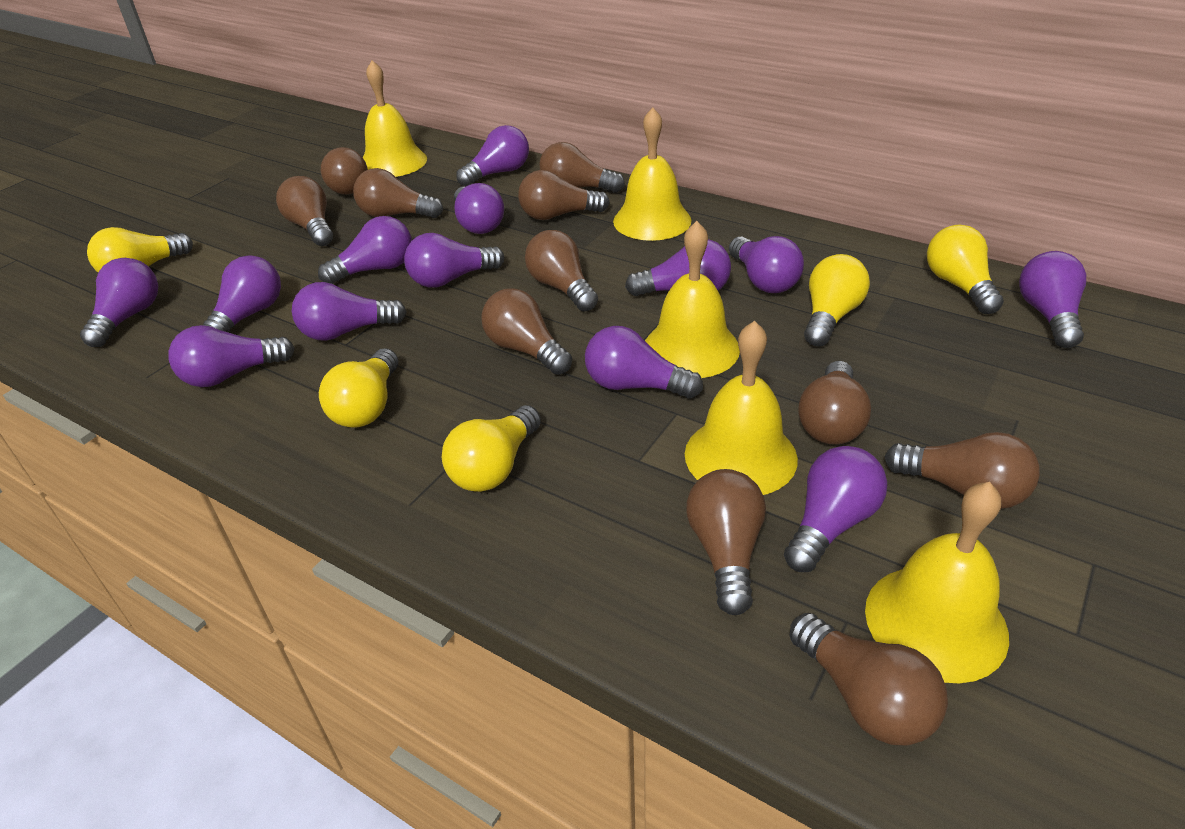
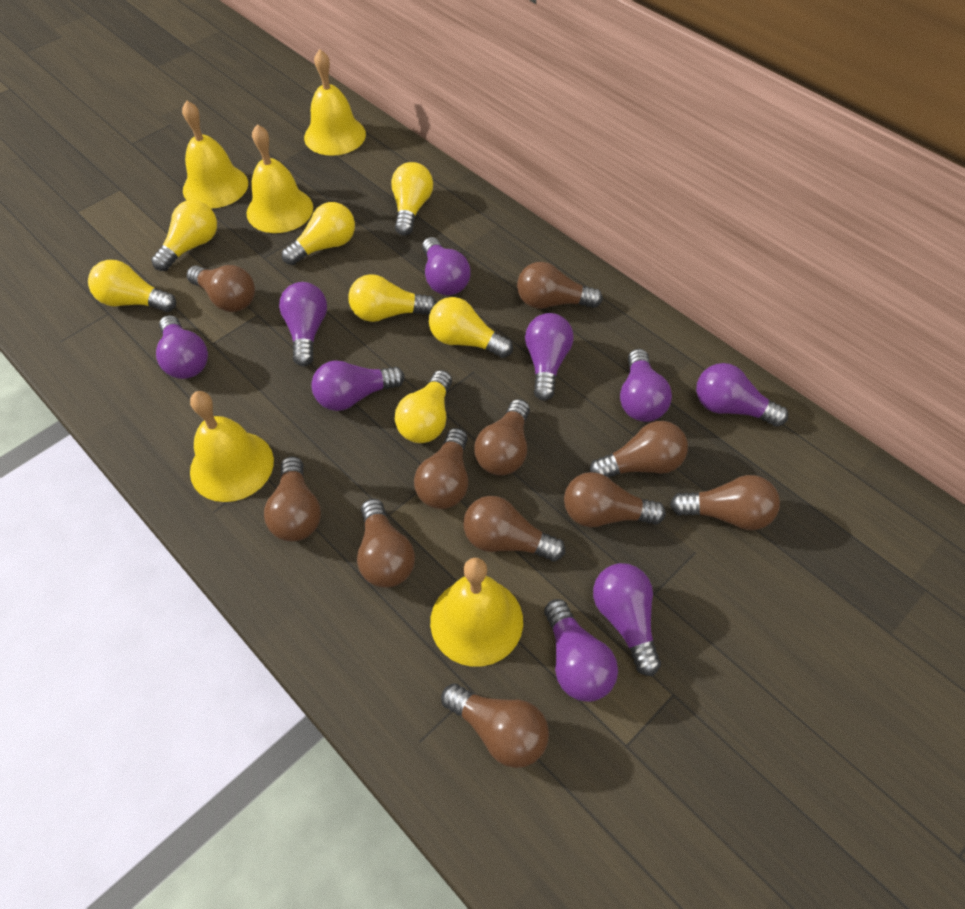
purple light bulb: 13 -> 9
yellow light bulb: 5 -> 7

